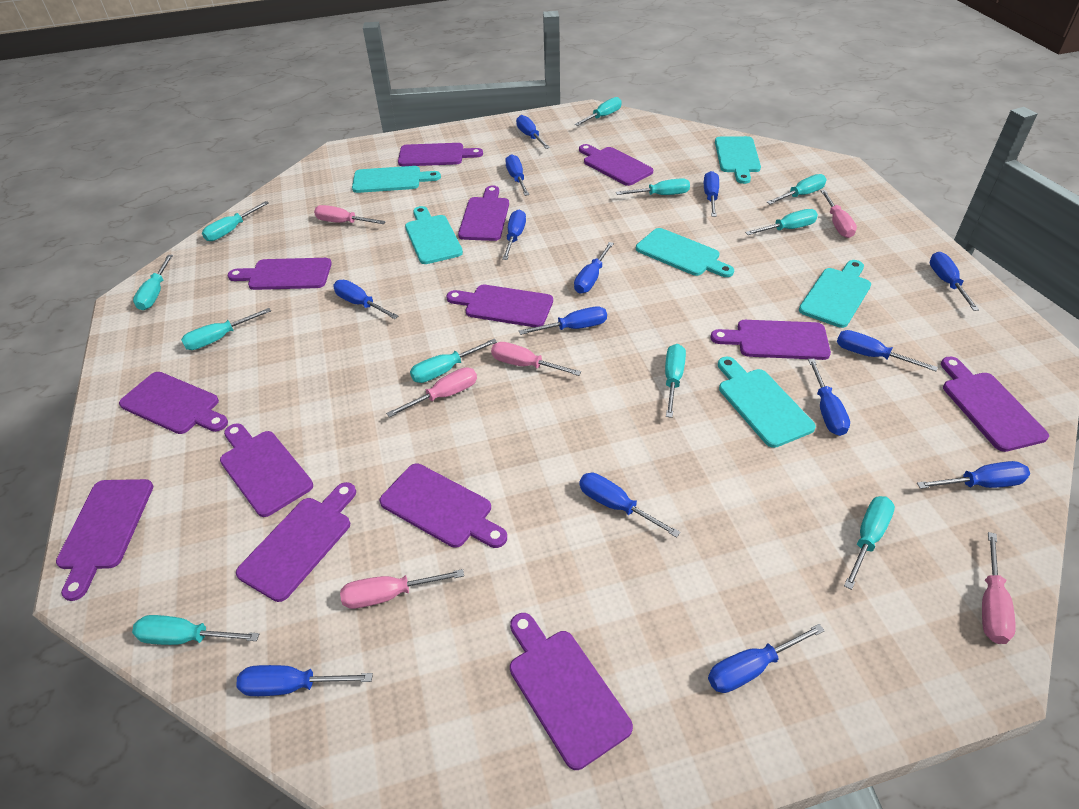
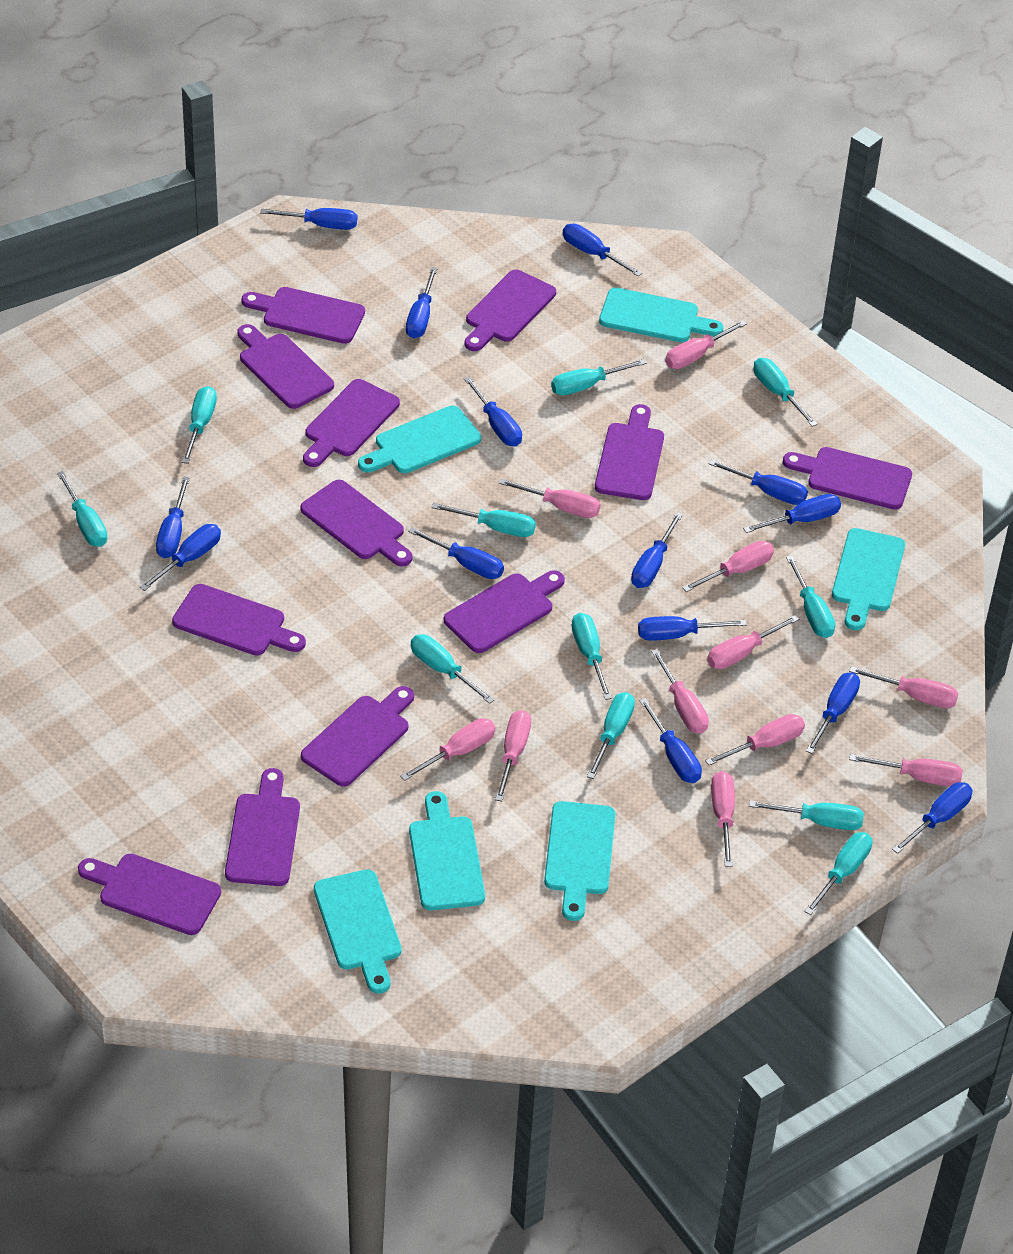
pink screwdriver: 6 -> 11
purple cutting board: 13 -> 12

